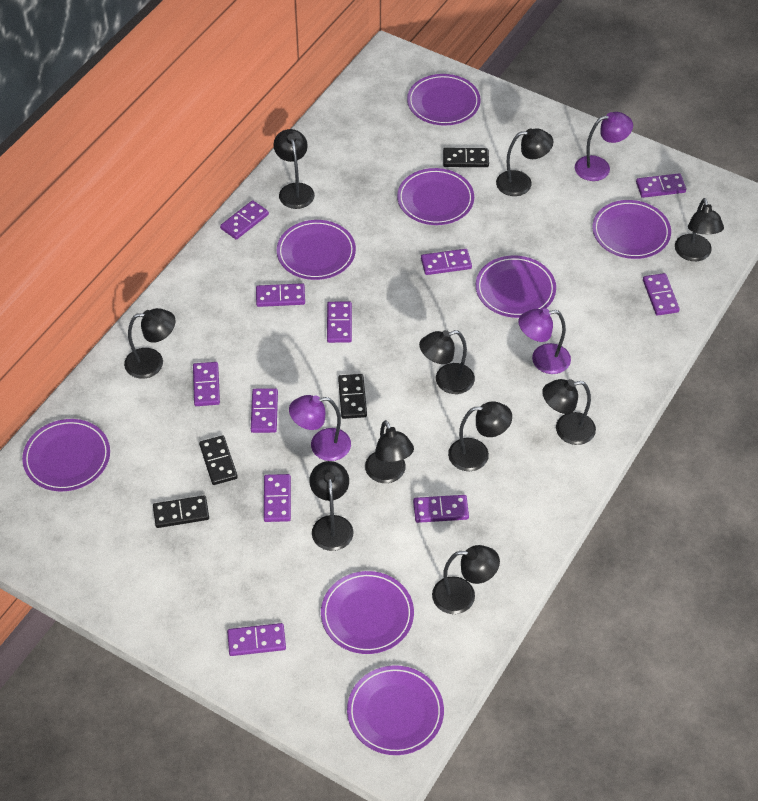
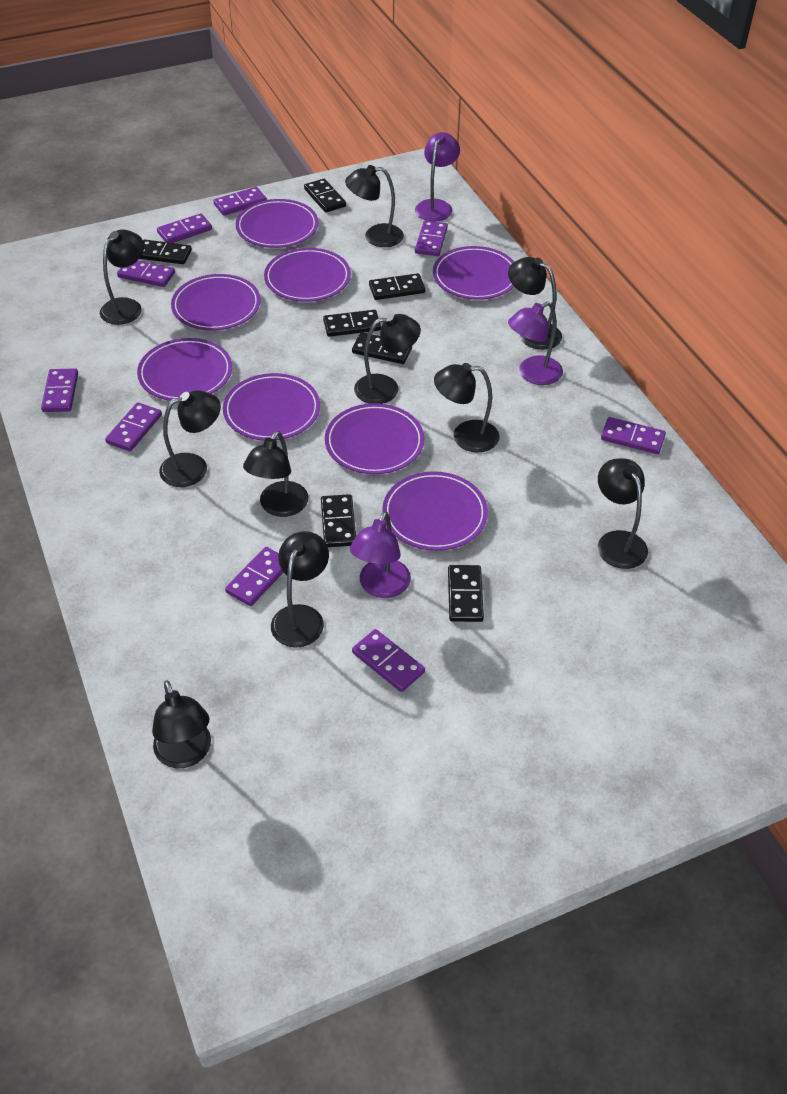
black domino: 4 -> 7
purple domino: 11 -> 9

